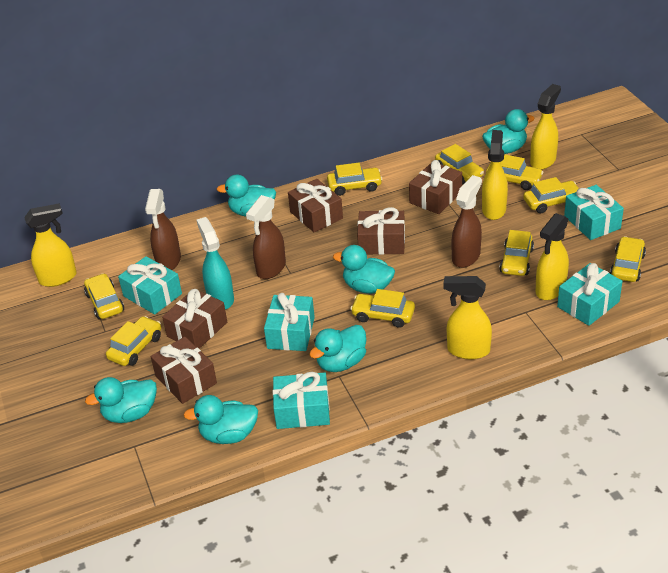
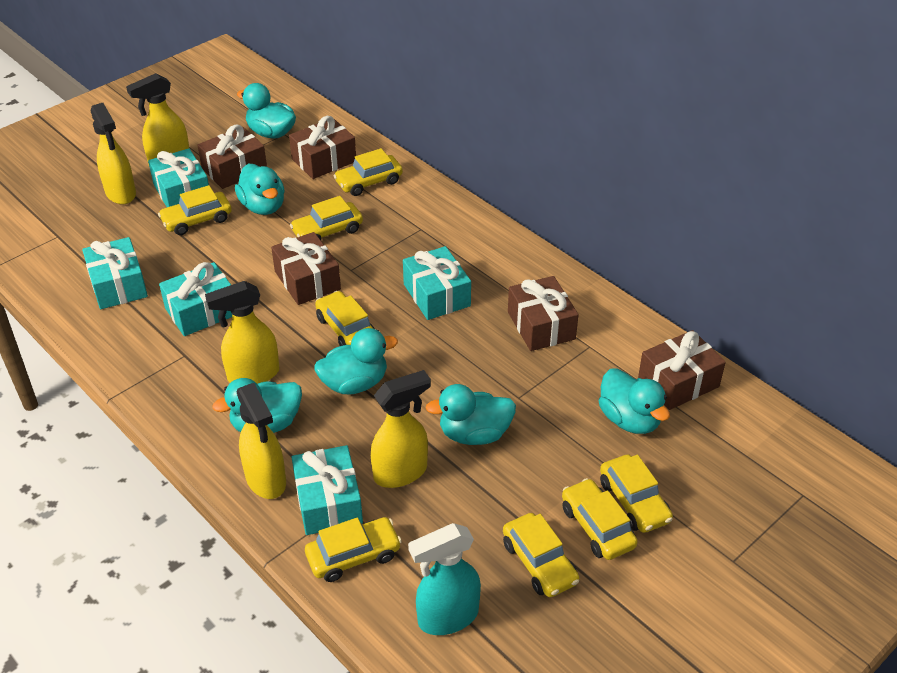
brown spray bottle: 3 -> 0
yellow car: 9 -> 8

